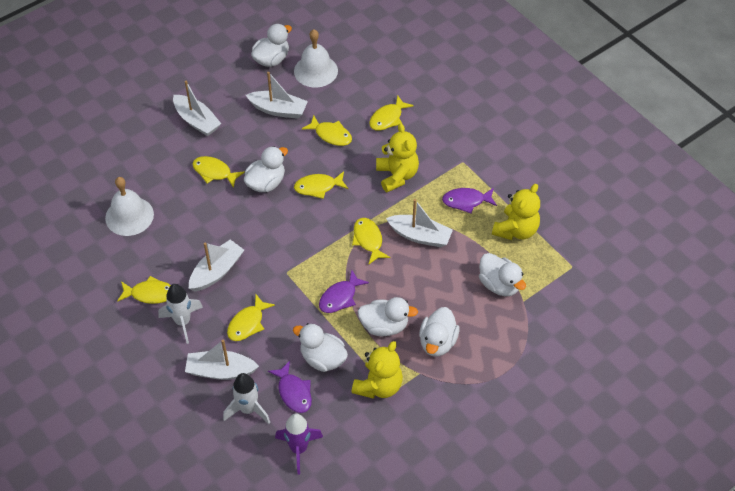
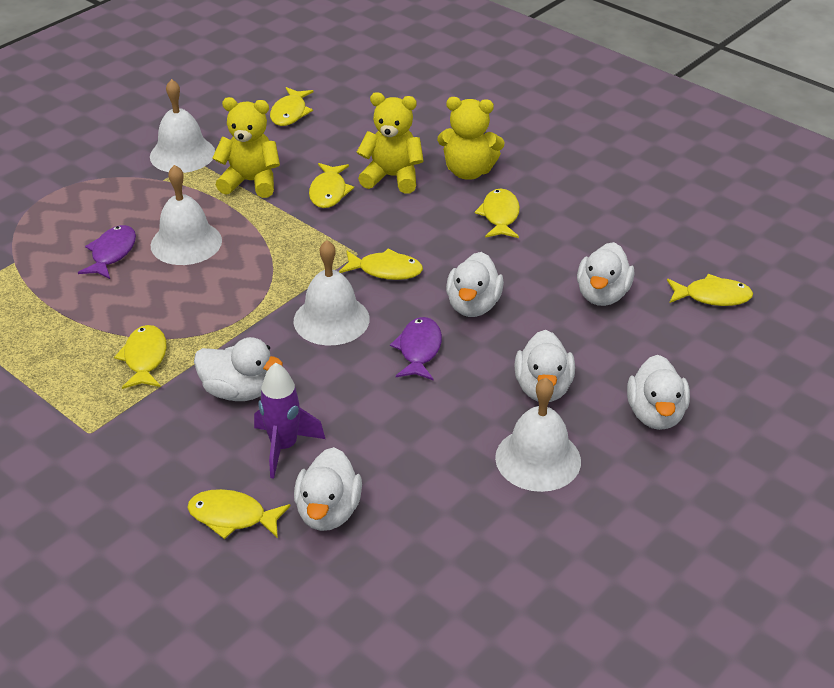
purple fish: 3 -> 2
white bell: 2 -> 4
white boat: 5 -> 0
white rocket: 2 -> 0

